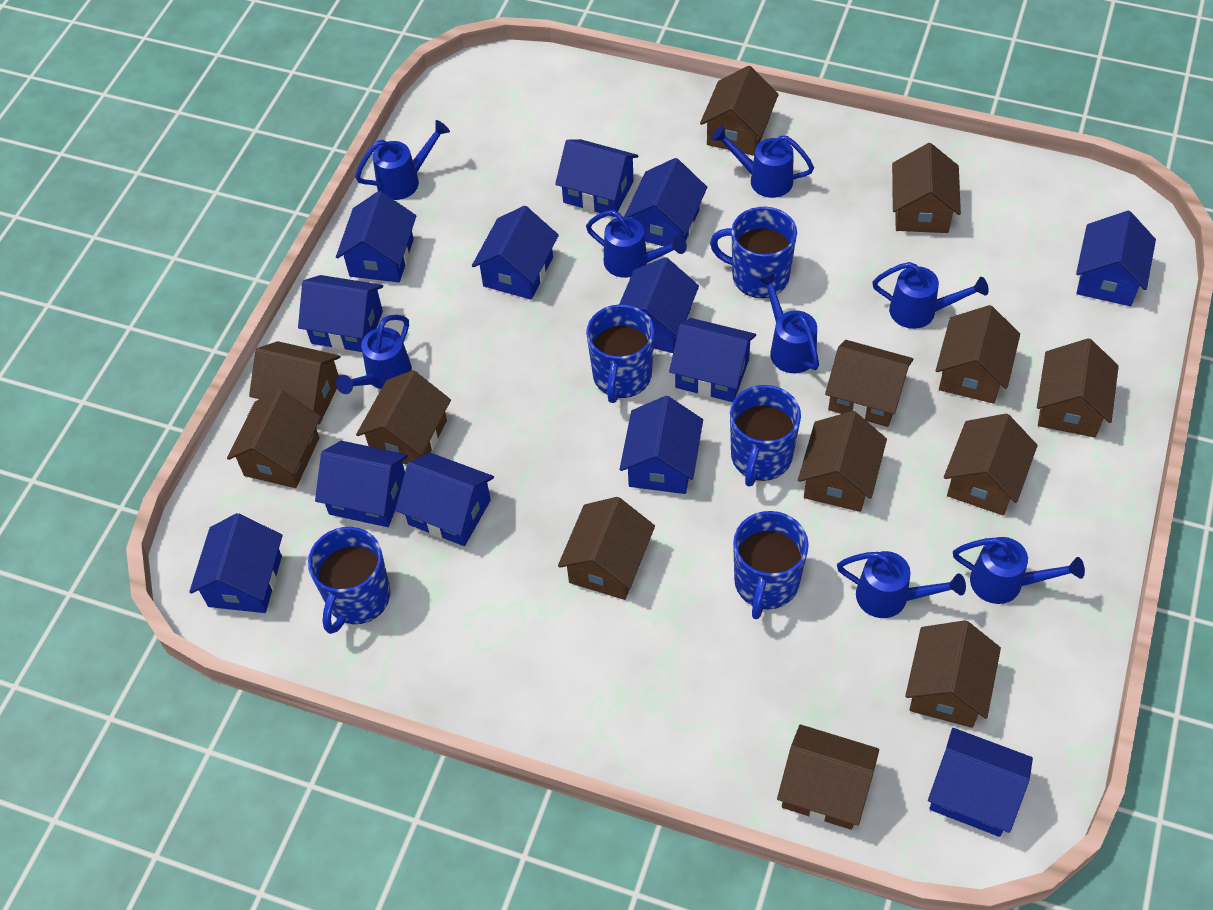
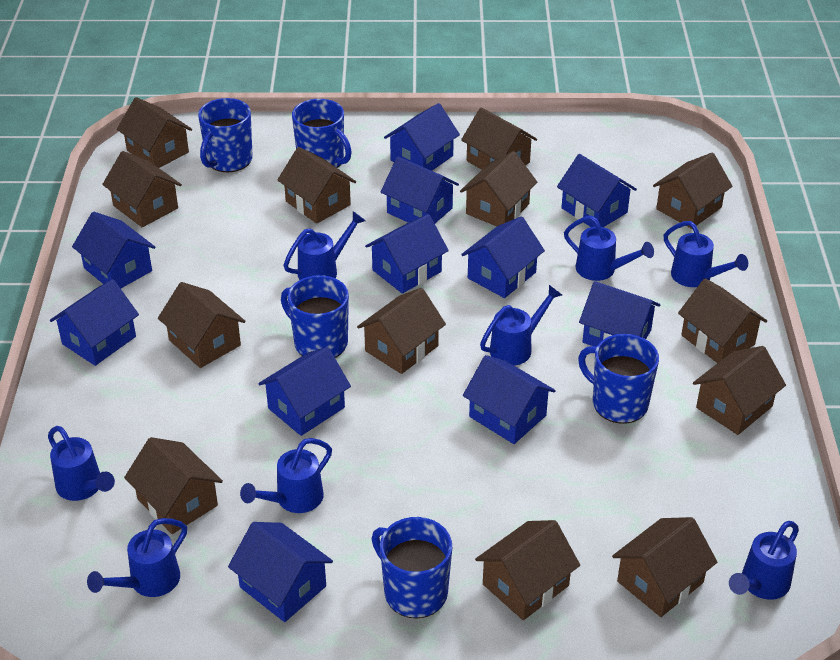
blue house: 13 -> 11

